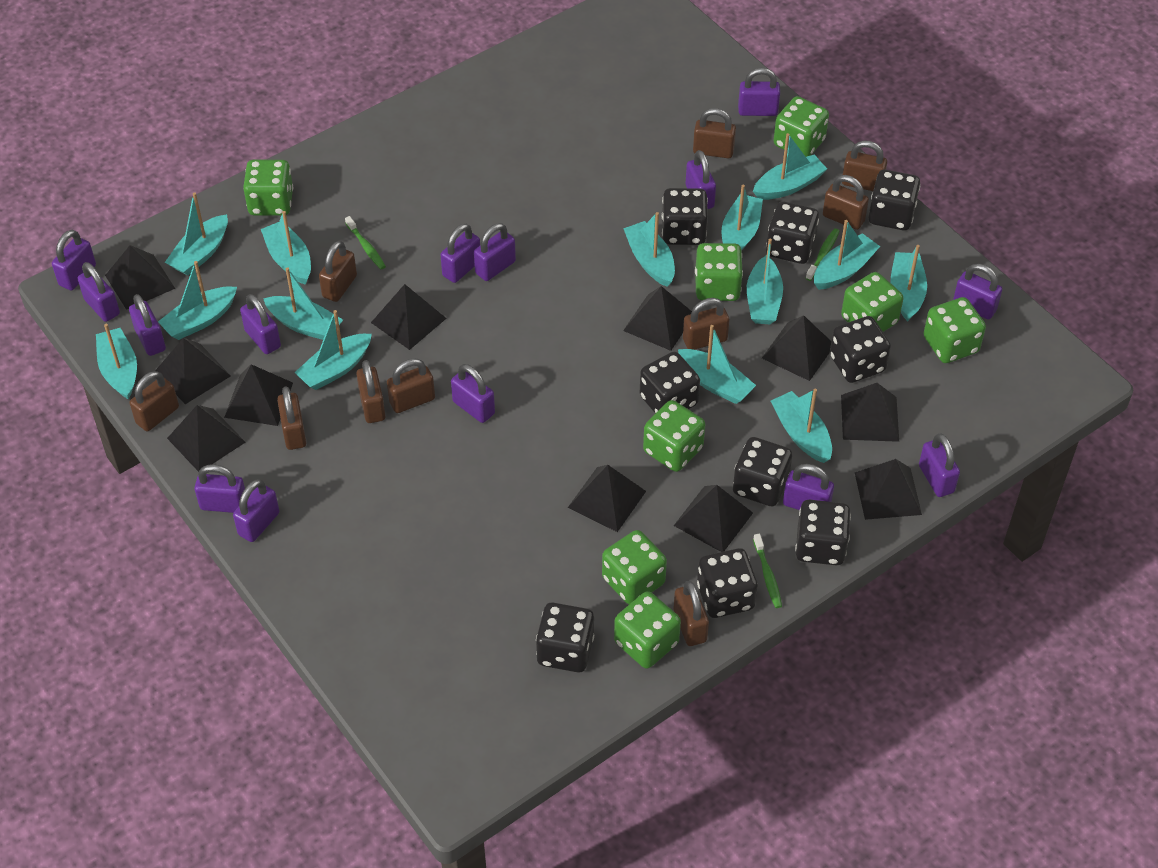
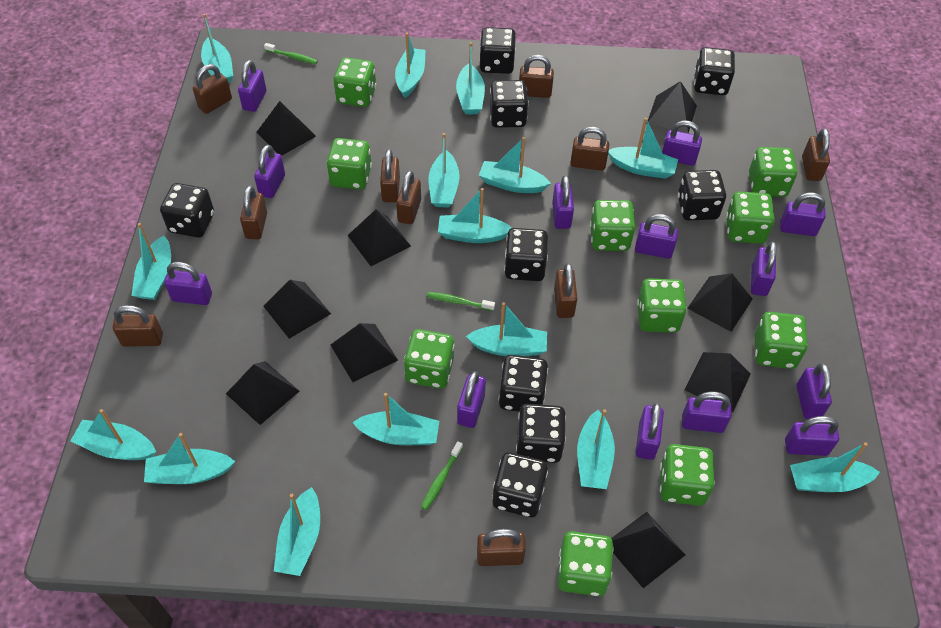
black pyramid: 11 -> 9
green dice: 8 -> 10
purple padlock: 14 -> 13
turquoise boat: 14 -> 15

